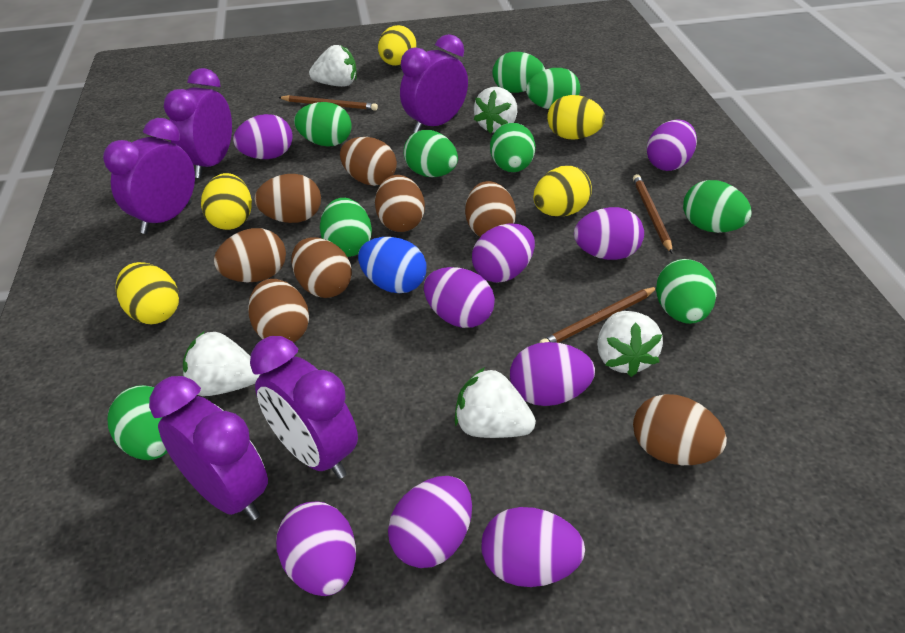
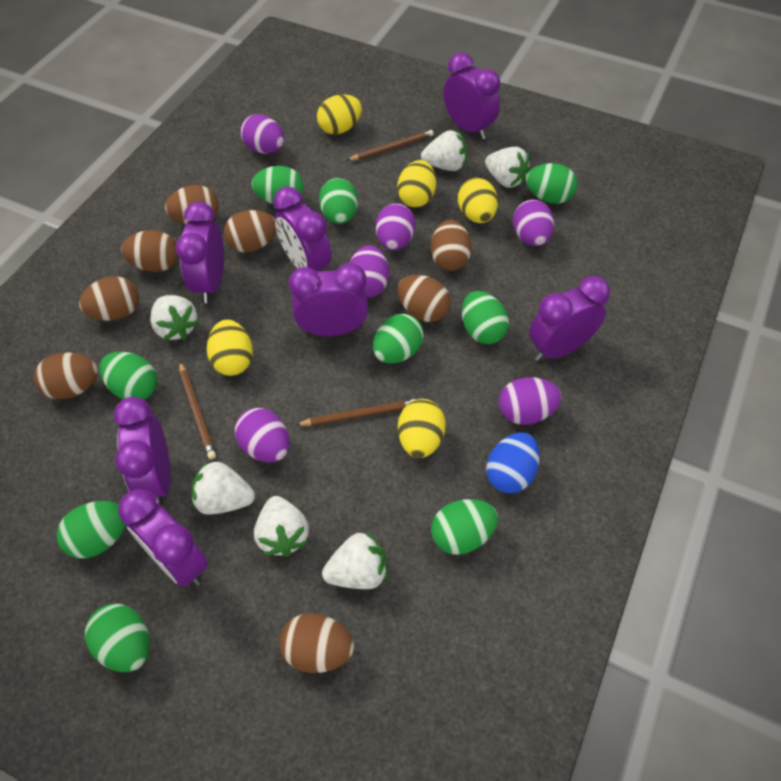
purple clock: 5 -> 7
purple egg: 9 -> 6
white strawberry: 5 -> 6

